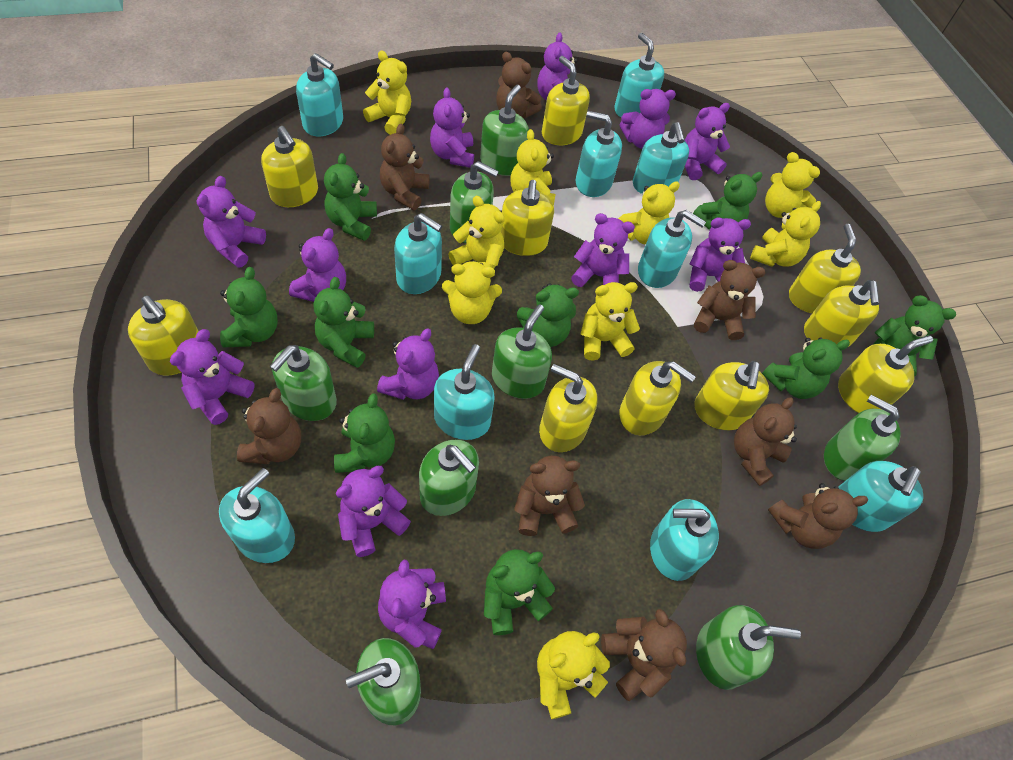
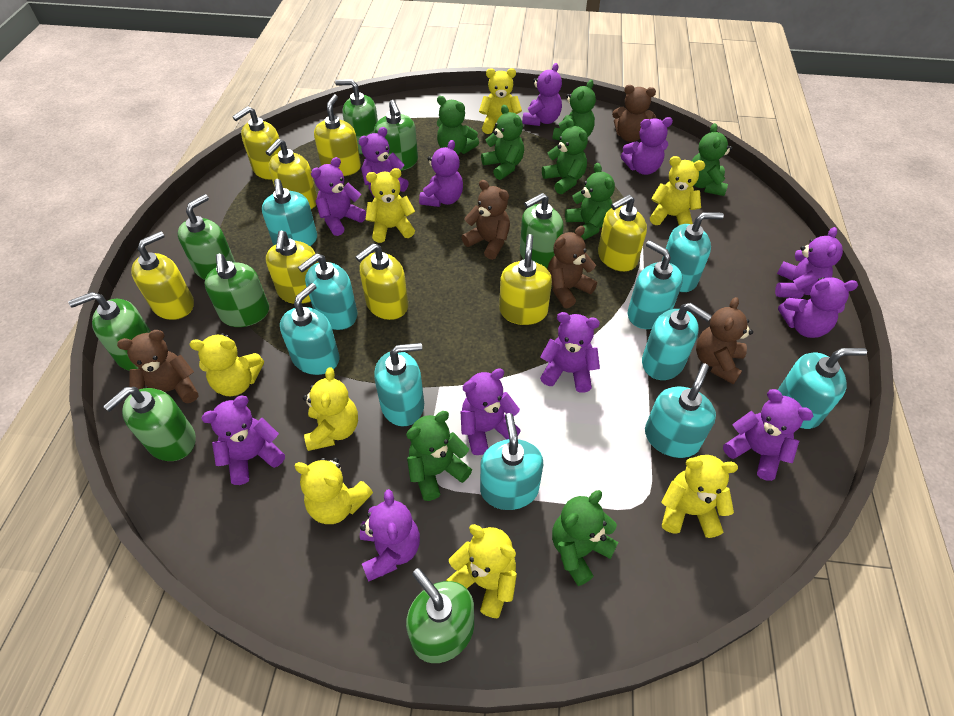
brown teddy bear: 8 -> 5
green teddy bear: 9 -> 8
yellow soap dispenser: 10 -> 8
yellow teddy bear: 9 -> 8

